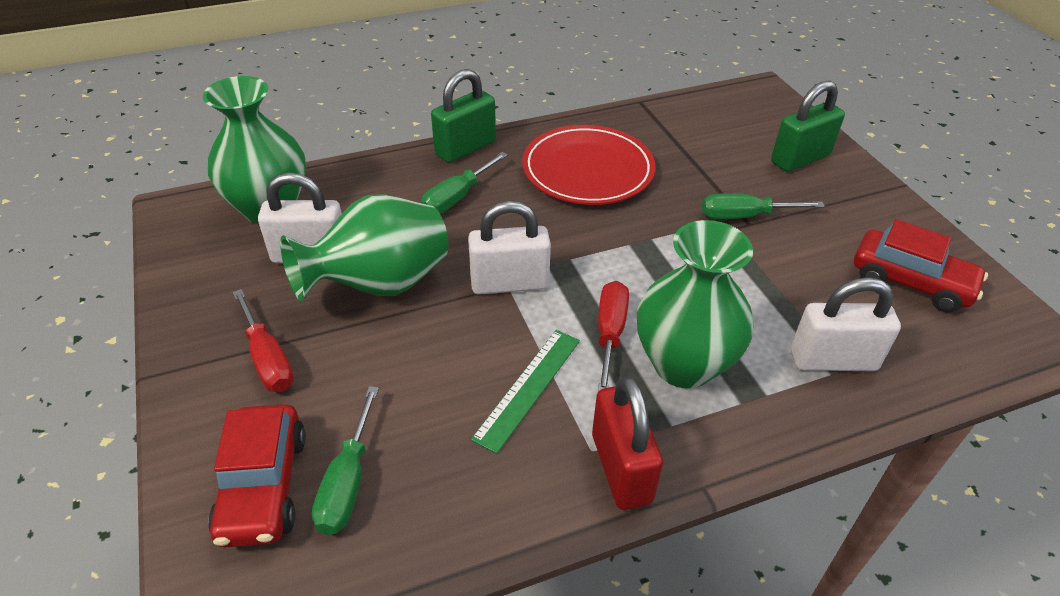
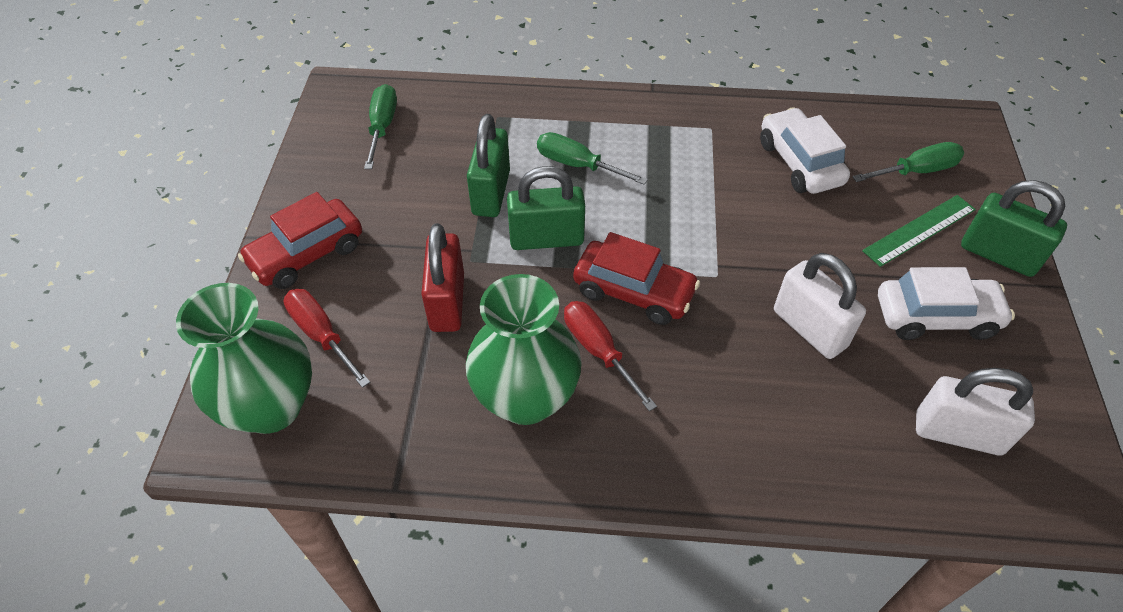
green padlock: 2 -> 3
green vase: 3 -> 2
red plate: 1 -> 0
white car: 0 -> 2
white padlock: 3 -> 2

